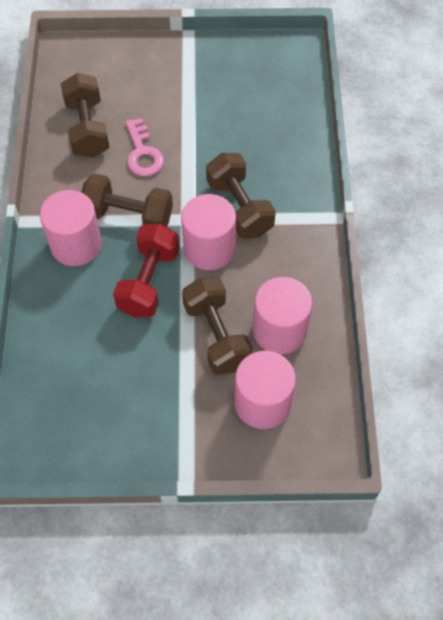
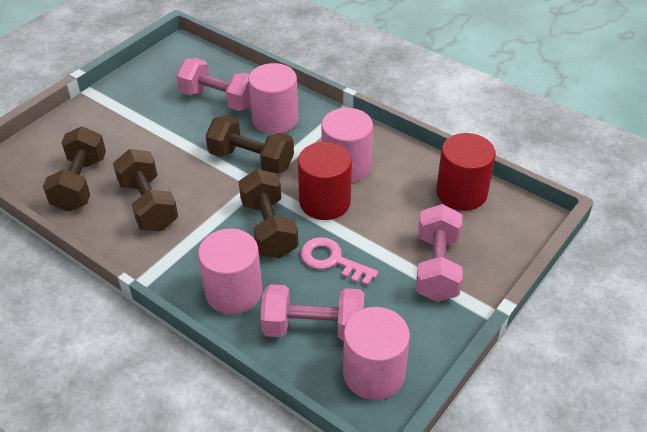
pink dumbbell: 0 -> 3
red cylinder: 0 -> 2
red dumbbell: 1 -> 0

